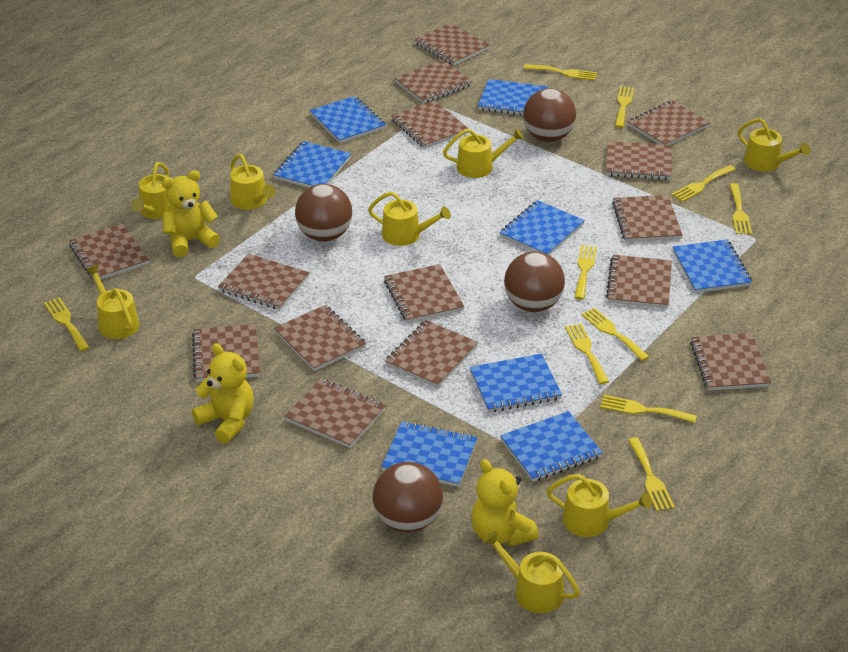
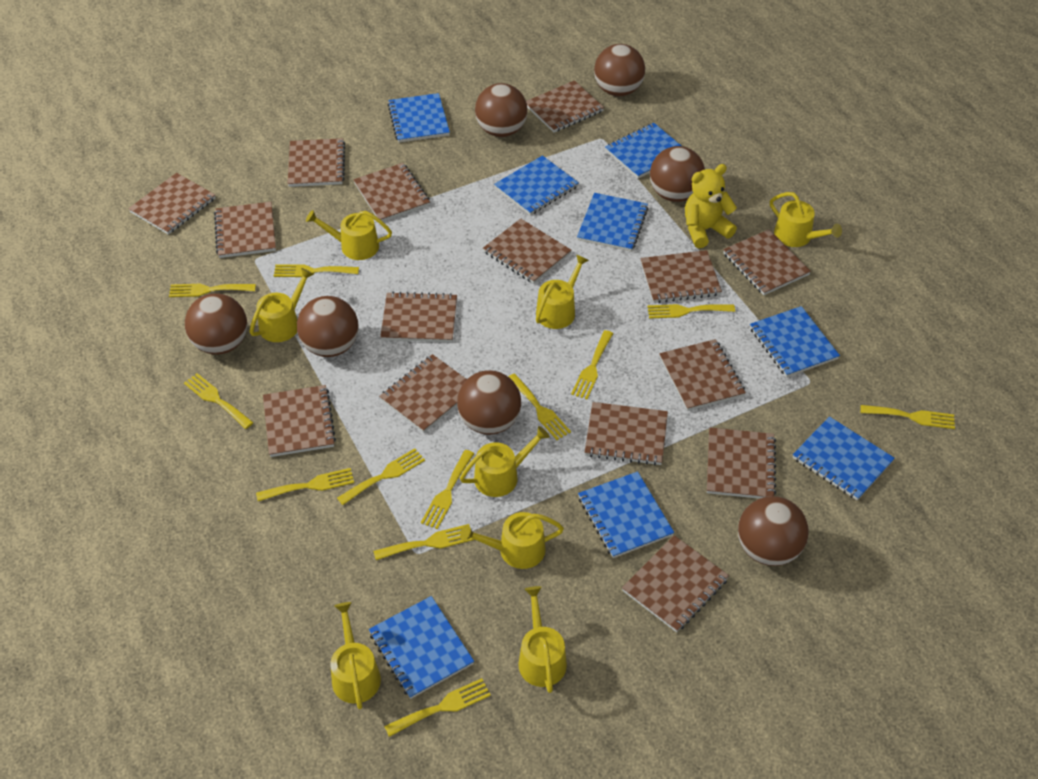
brown ball: 4 -> 7
yellow fork: 10 -> 12
yellow teddy bear: 3 -> 1

